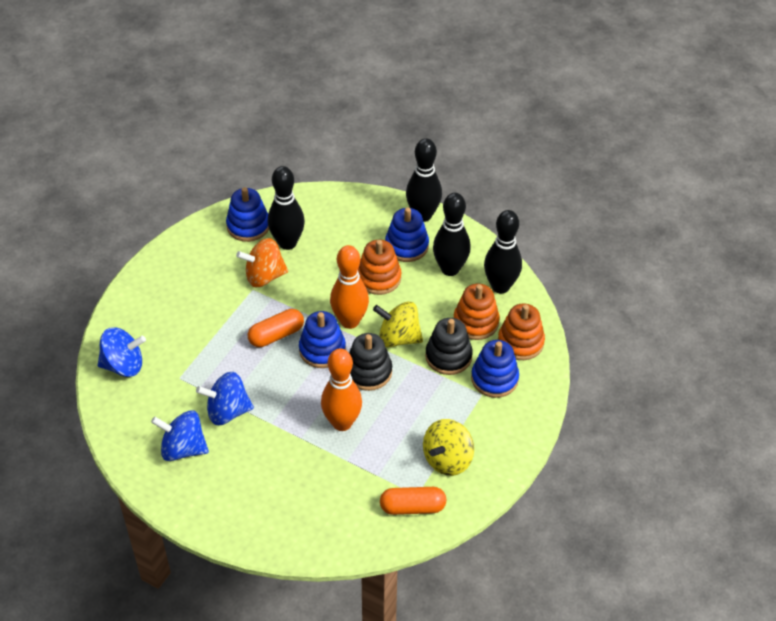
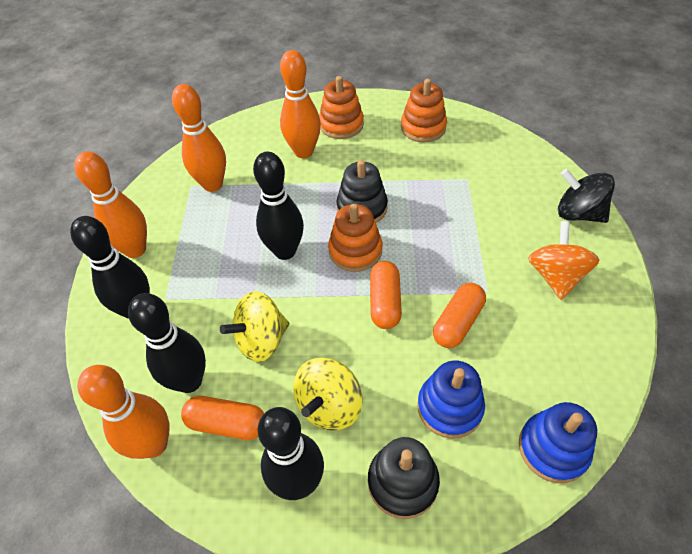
black spinning top: 0 -> 1
blue spinning top: 3 -> 0
blue stacking toy: 4 -> 2
orange bowling pin: 2 -> 4
orange capsule: 2 -> 3

